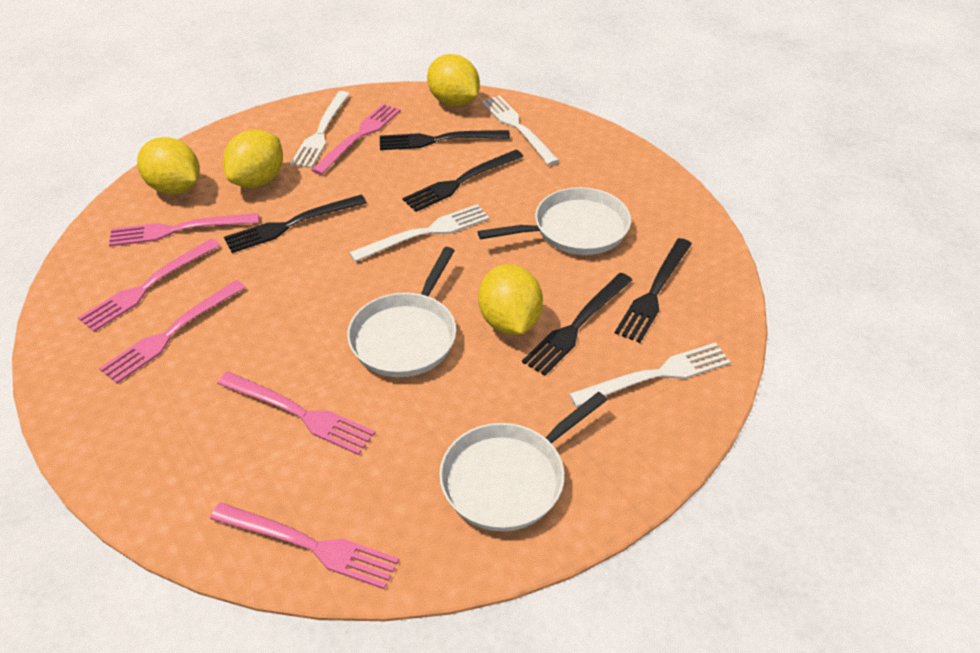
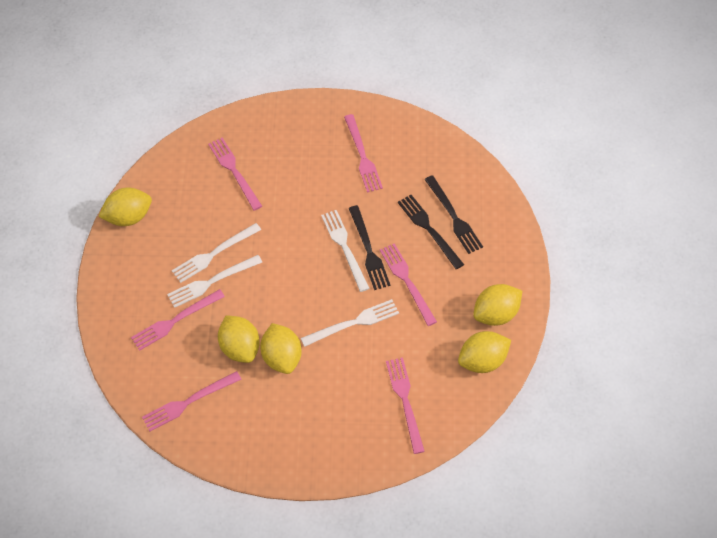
black fork: 5 -> 3
white pan: 3 -> 0
yellow lemon: 4 -> 5

